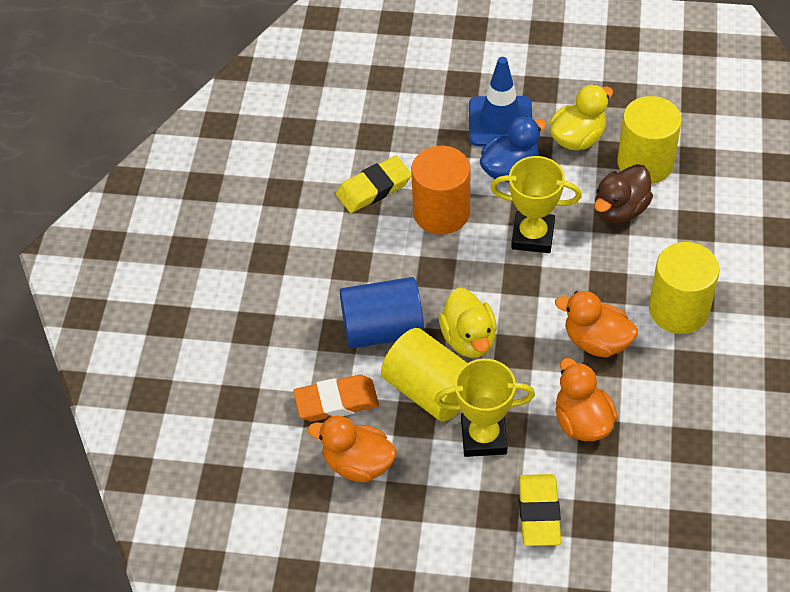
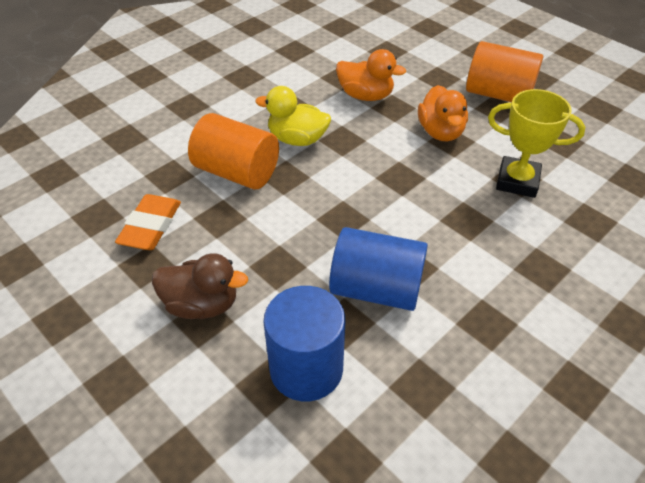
blue cylinder: 1 -> 2
blue duck: 1 -> 0
blue traffic cone: 1 -> 0
orange cylinder: 1 -> 2
orange duck: 3 -> 2
yellow cylinder: 3 -> 0
yellow duck: 2 -> 1
yellow eraser: 2 -> 0
yellow trophy: 2 -> 1

